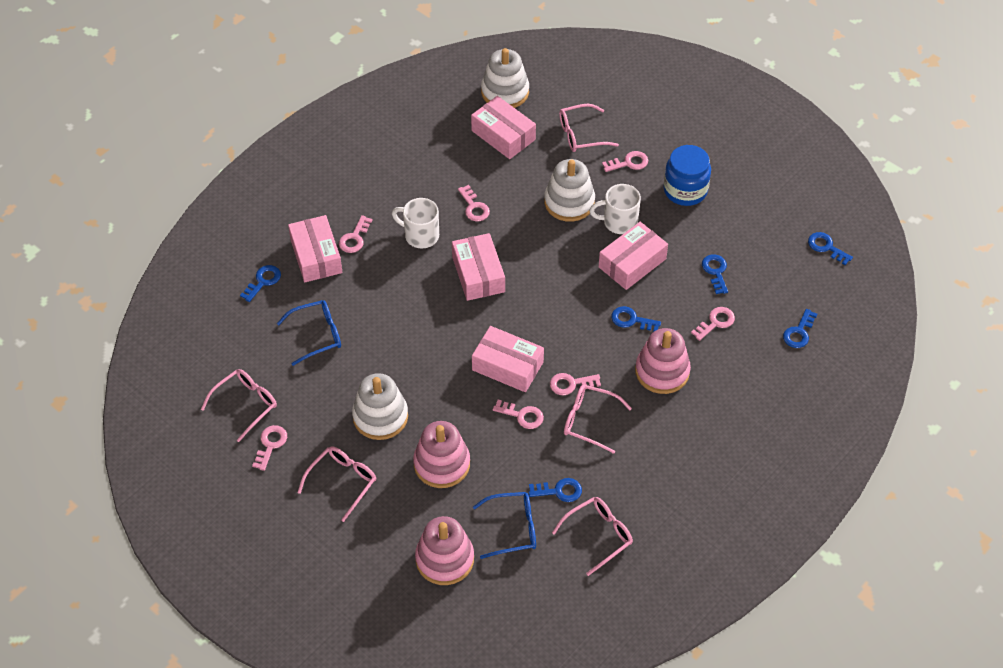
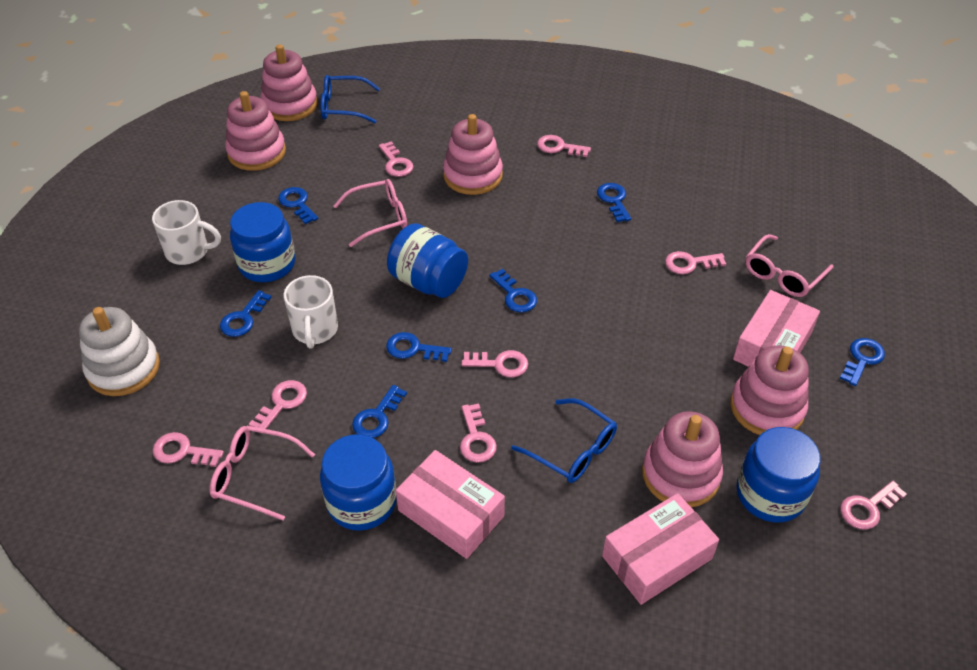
blue jar: 1 -> 4
blue key: 6 -> 7
pink box: 5 -> 3
pink glasses: 5 -> 3
pink key: 7 -> 8
pink stacking toy: 3 -> 5
white stacking toy: 3 -> 1

